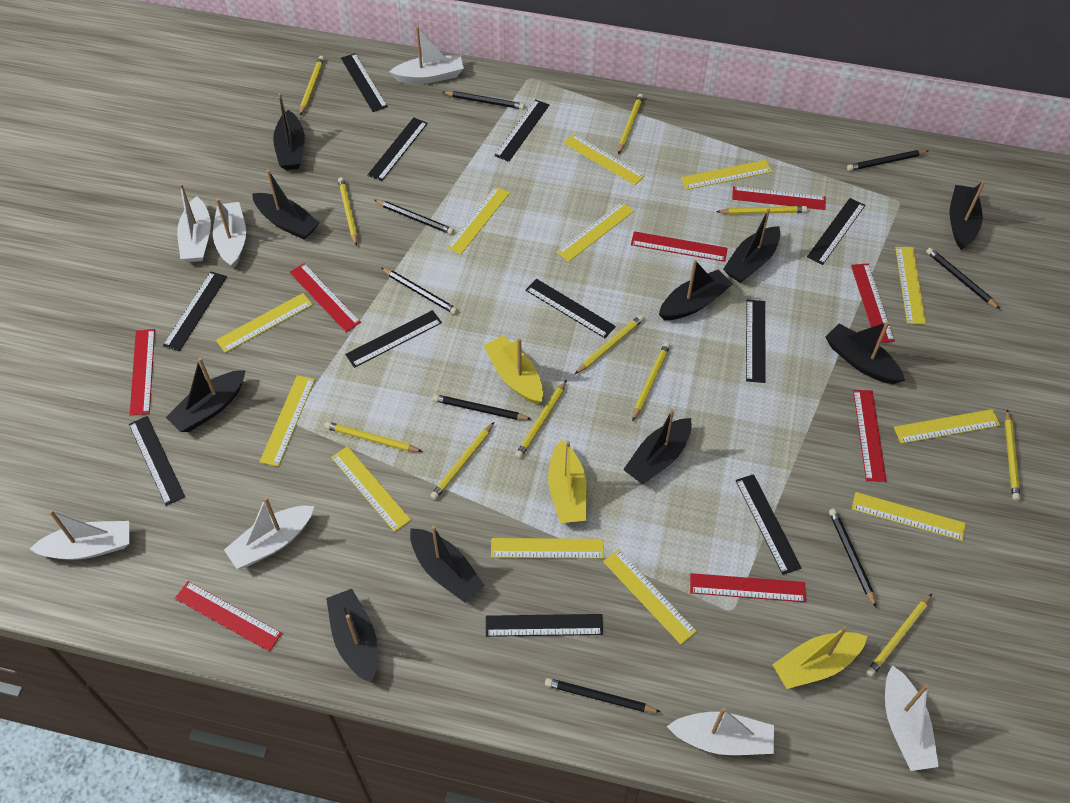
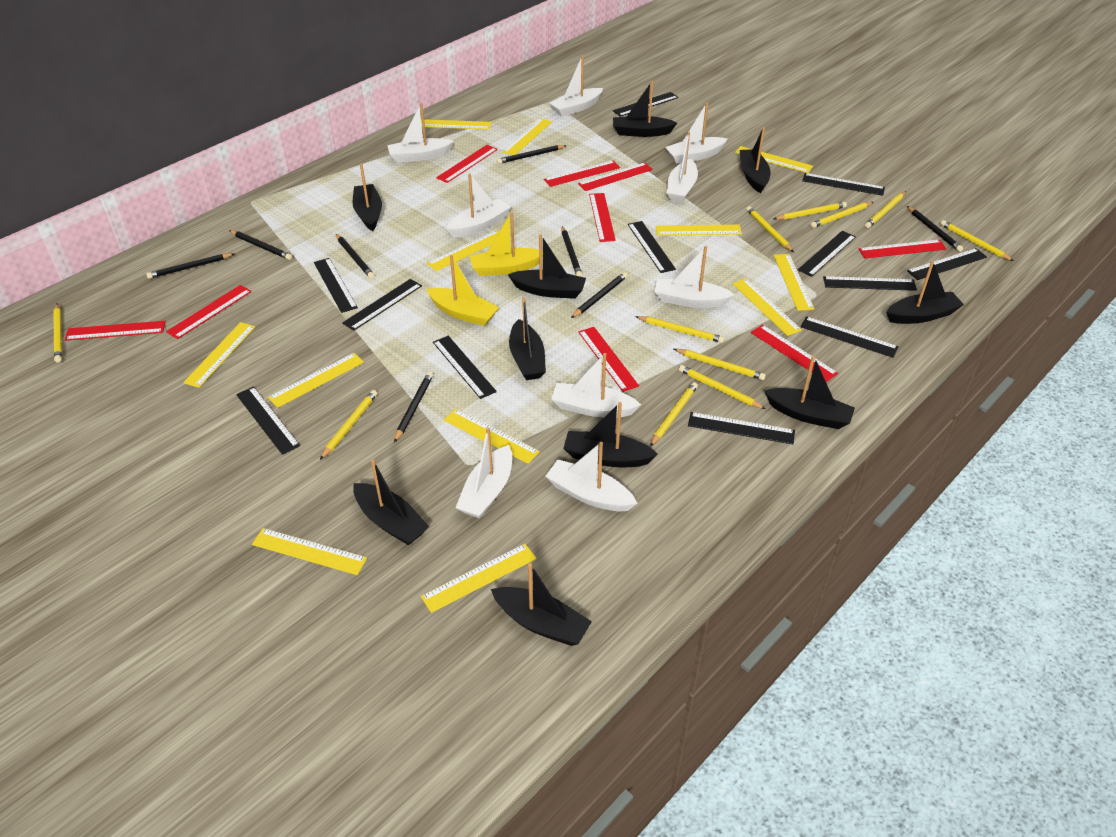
black ruler: 11 -> 12
red ruler: 8 -> 9
white boat: 7 -> 9
yellow boat: 3 -> 2

